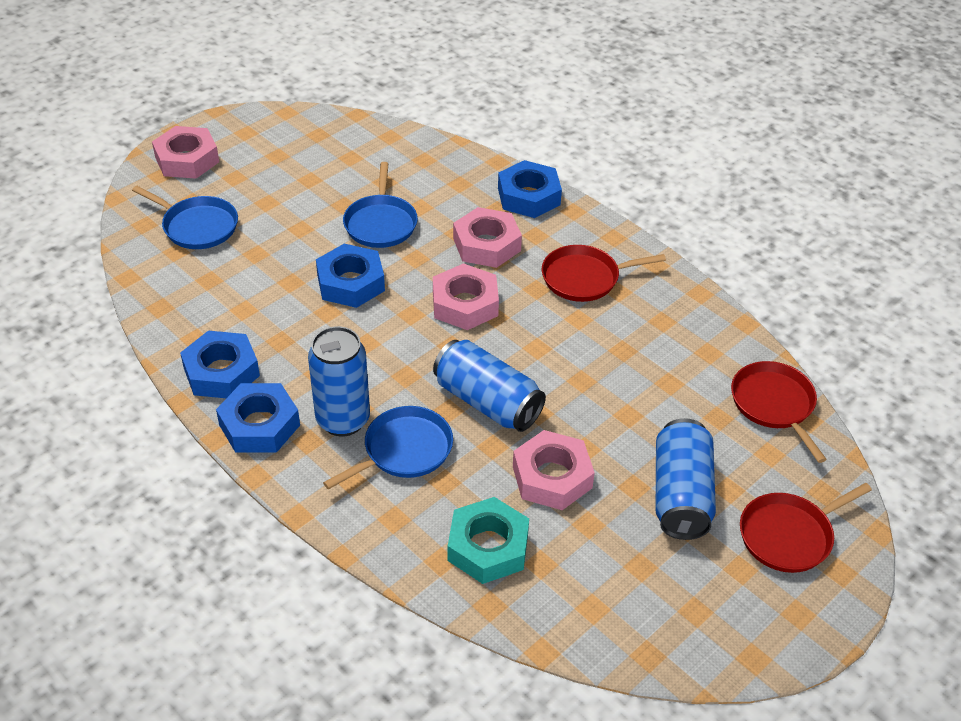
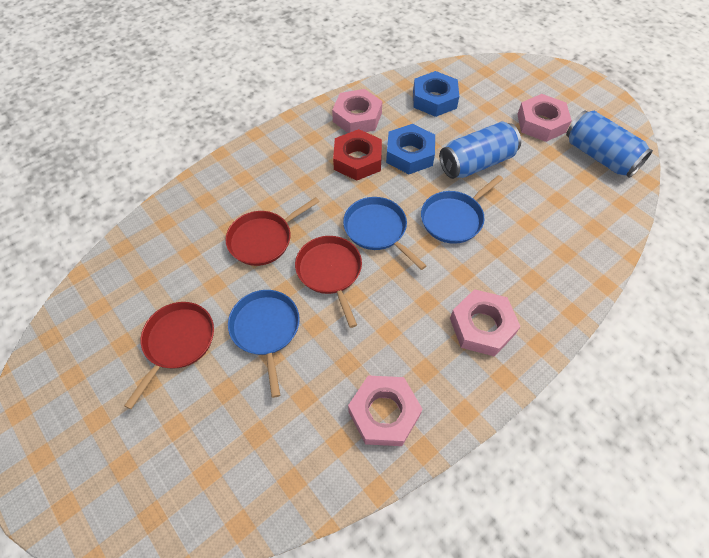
blue can: 3 -> 2
blue nut: 4 -> 2
red nut: 0 -> 1
turquoise nut: 1 -> 0

